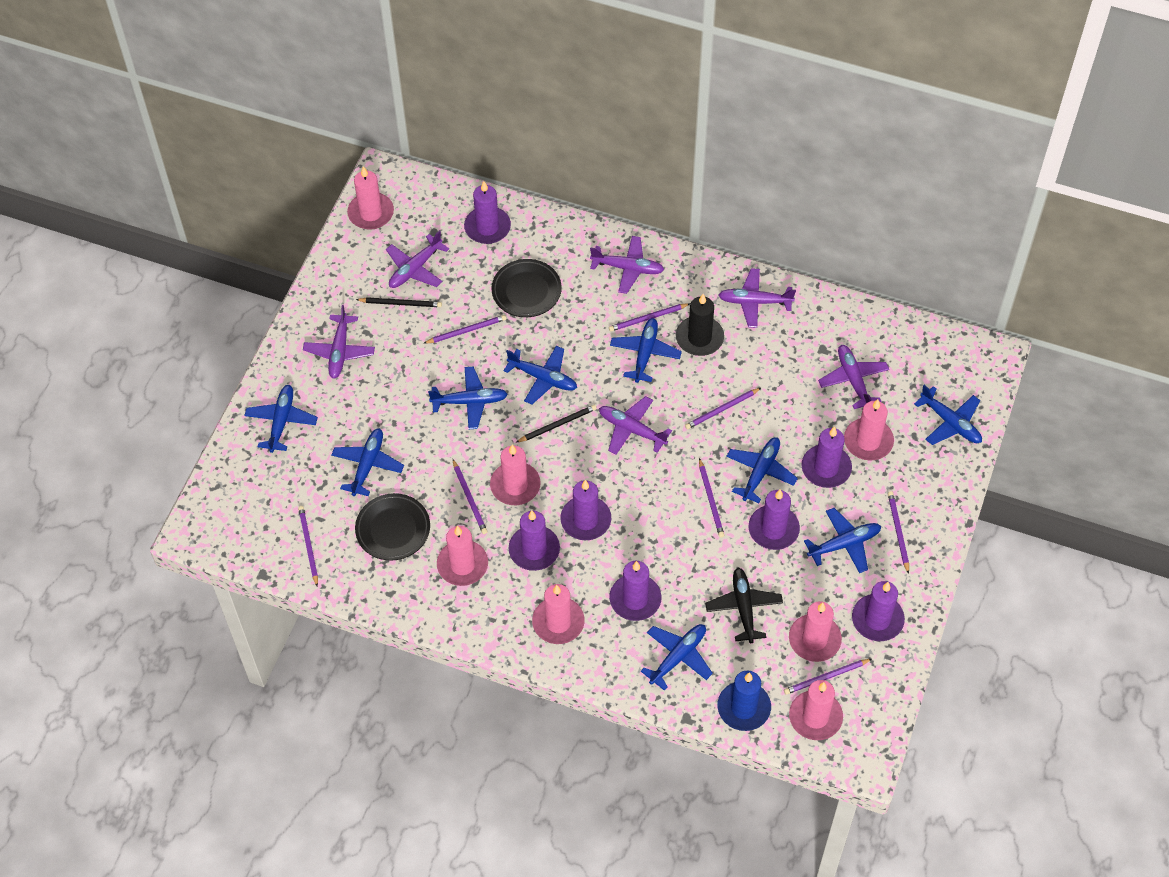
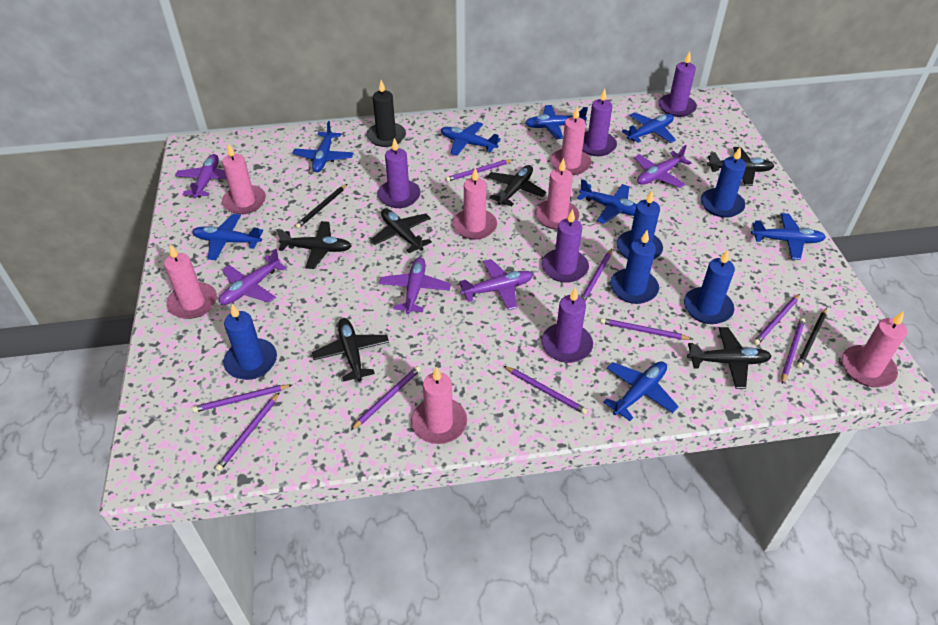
black plane: 1 -> 6
black plate: 2 -> 0
blue candle: 1 -> 5
blue plane: 9 -> 8
purple candle: 7 -> 5
purple pencil: 8 -> 9
purple plane: 6 -> 5

